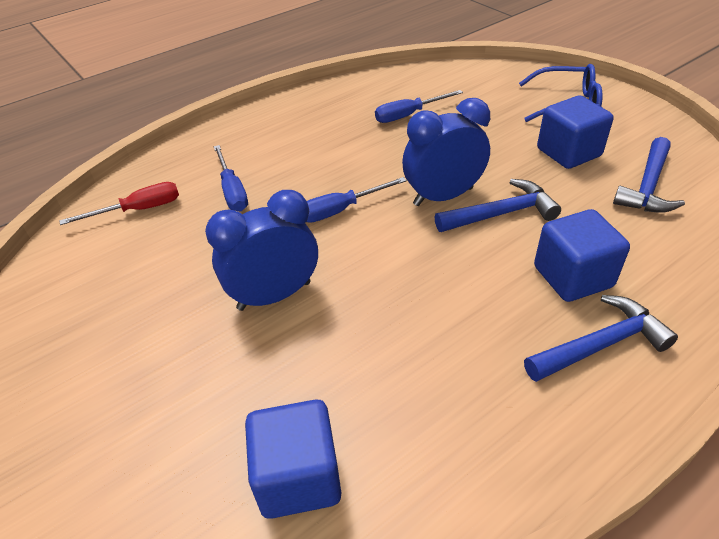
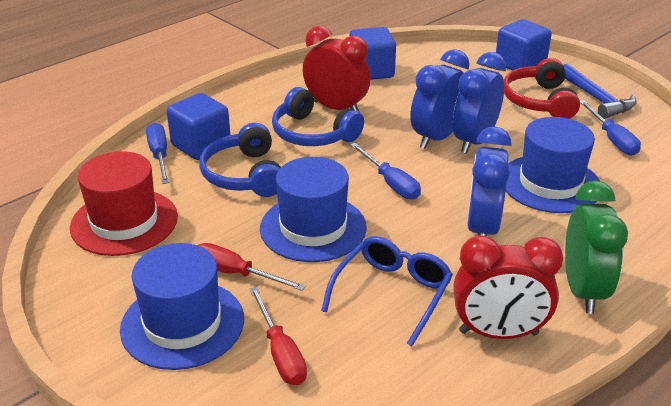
blue clock: 2 -> 3
blue hammer: 3 -> 1
blue hat: 0 -> 3
blue headphones: 0 -> 2
green clock: 0 -> 1
red clock: 0 -> 2
red hat: 0 -> 1
red headphones: 0 -> 1
red screwdriver: 1 -> 2

